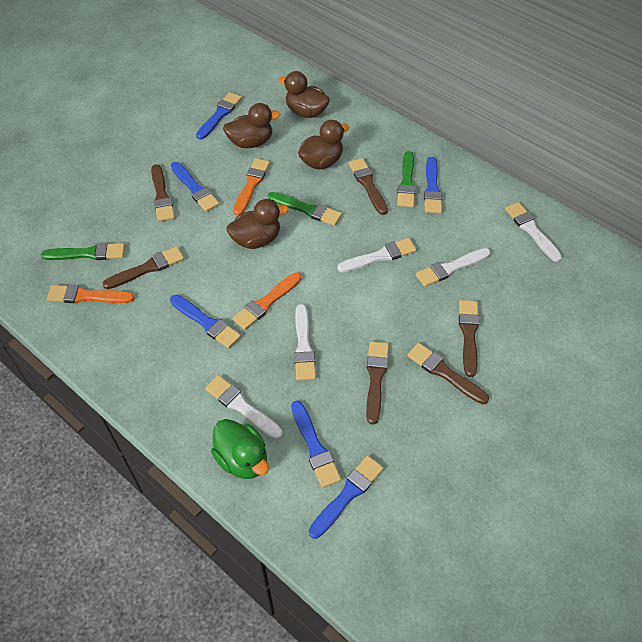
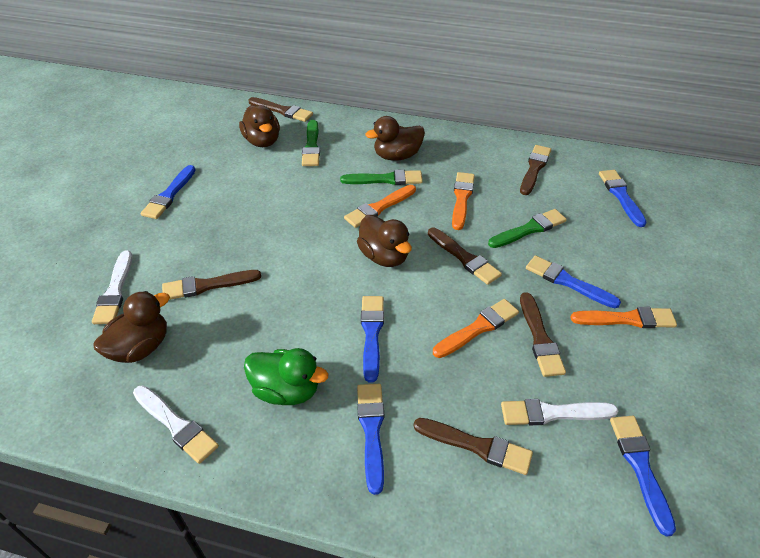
orange brush: 3 -> 4
white brush: 5 -> 3

